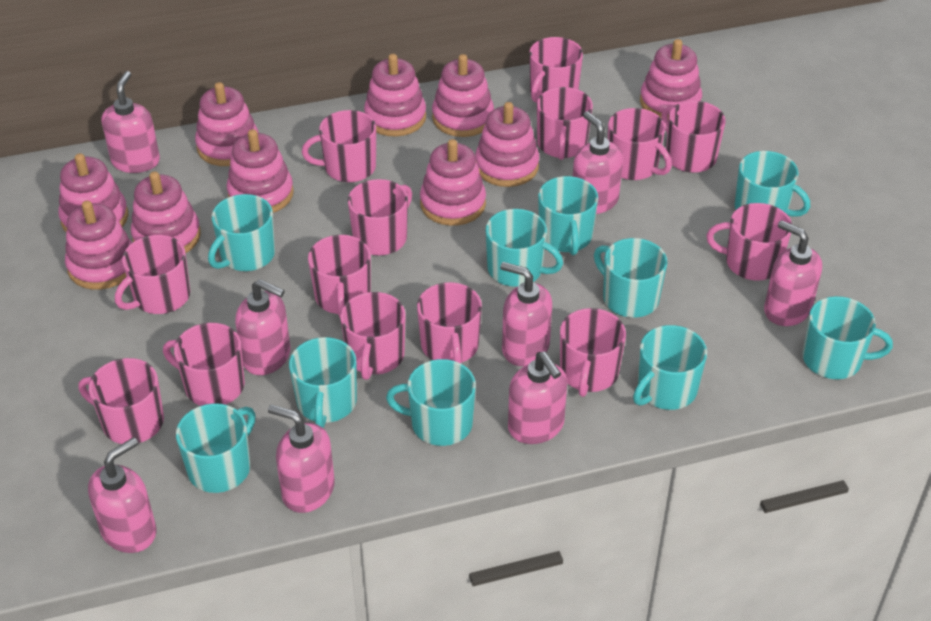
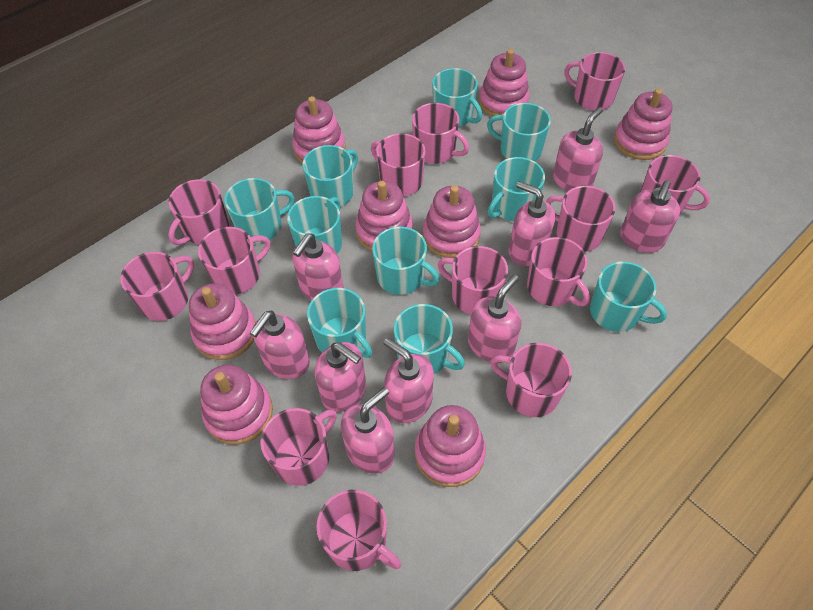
pink mug: 14 -> 13
pink soap dispenser: 8 -> 9
pink stacking toy: 10 -> 8

